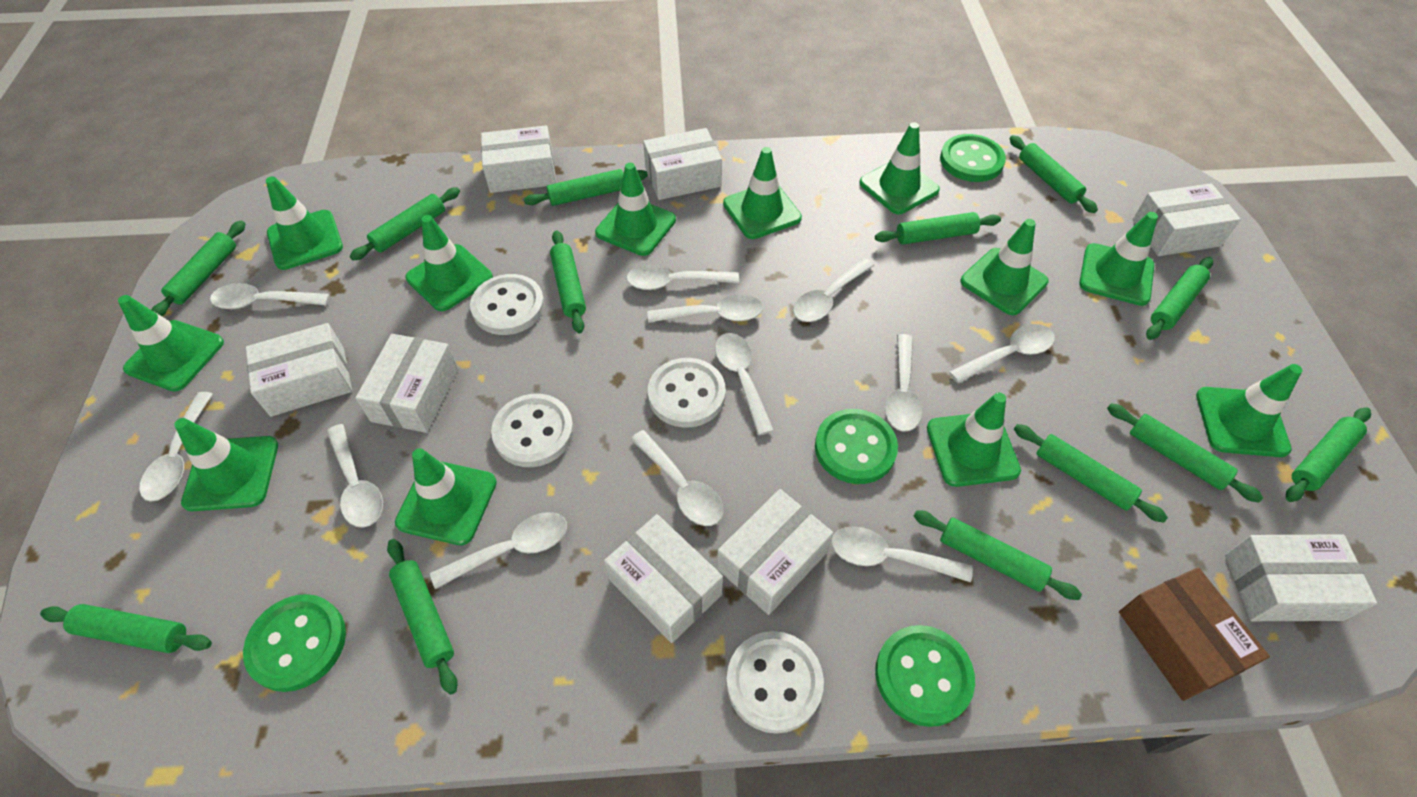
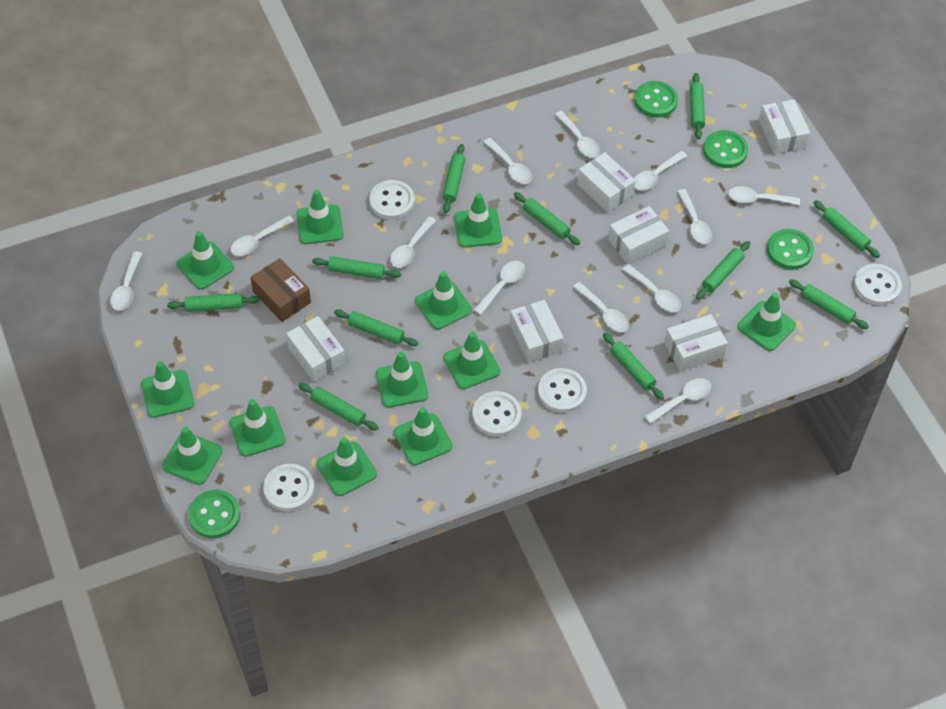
green rolling pin: 13 -> 11
white box: 8 -> 6
white button: 4 -> 5

